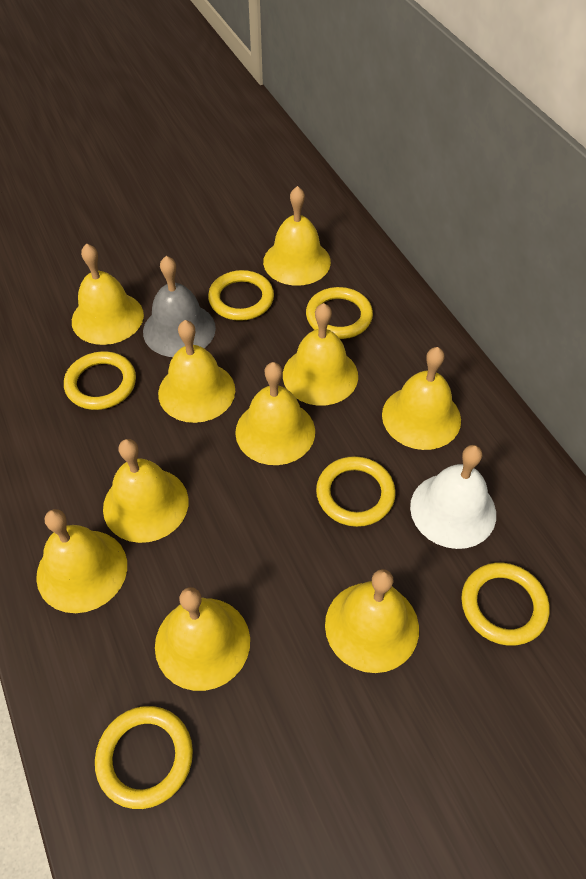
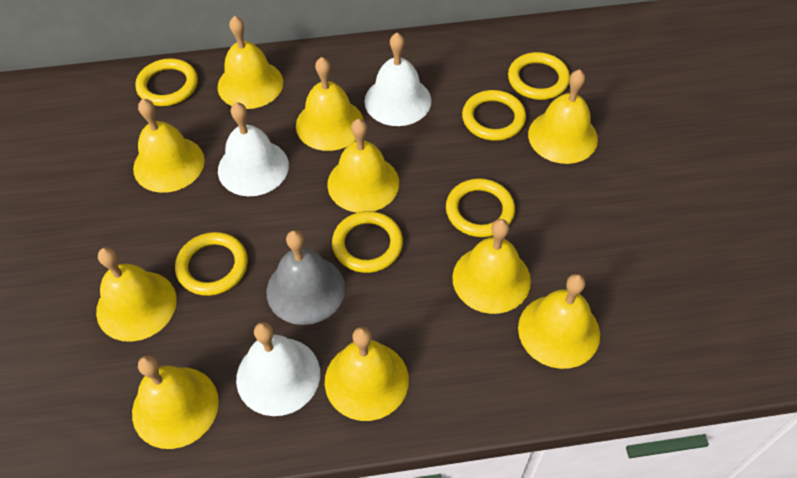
white bell: 1 -> 3

